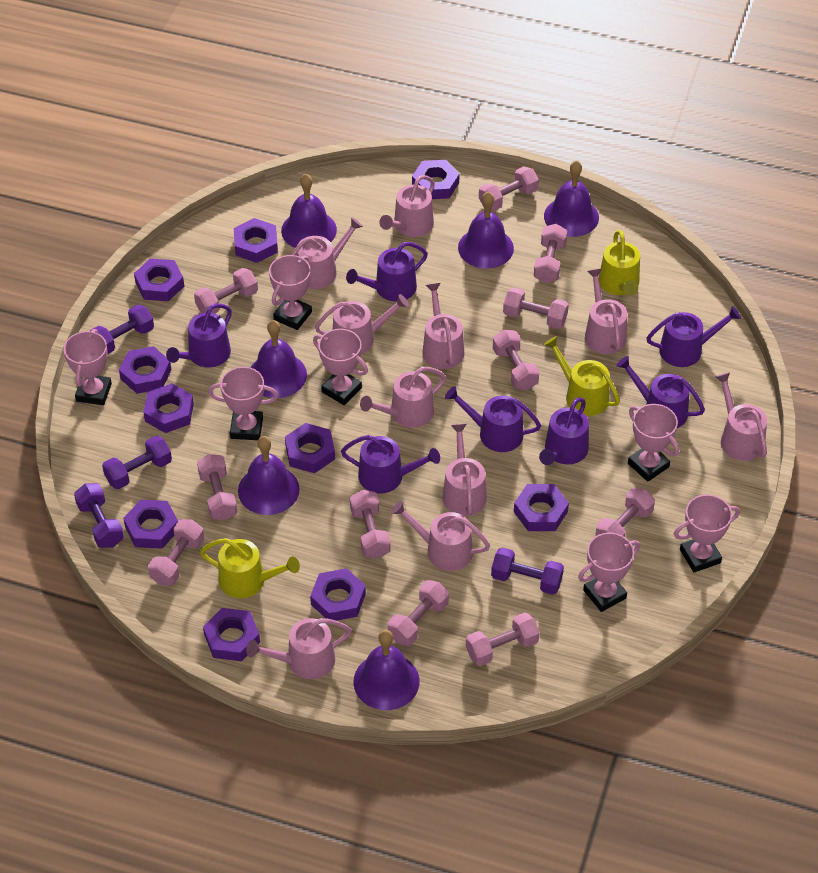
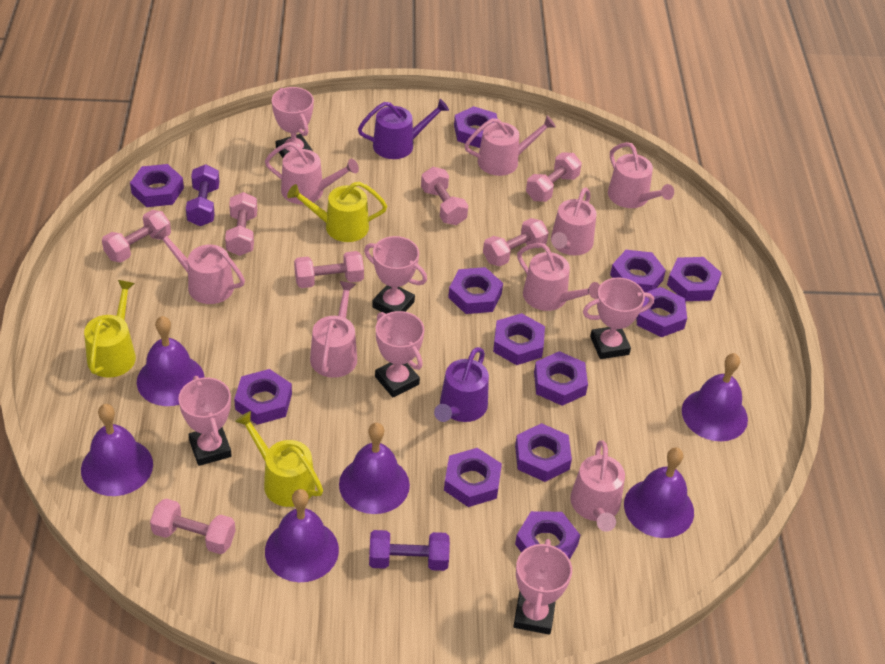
pink dumbbell: 11 -> 7
pink trophy: 7 -> 6
pink watering can: 10 -> 8
purple dumbbell: 4 -> 2
purple nut: 10 -> 12
purple watering can: 7 -> 2

